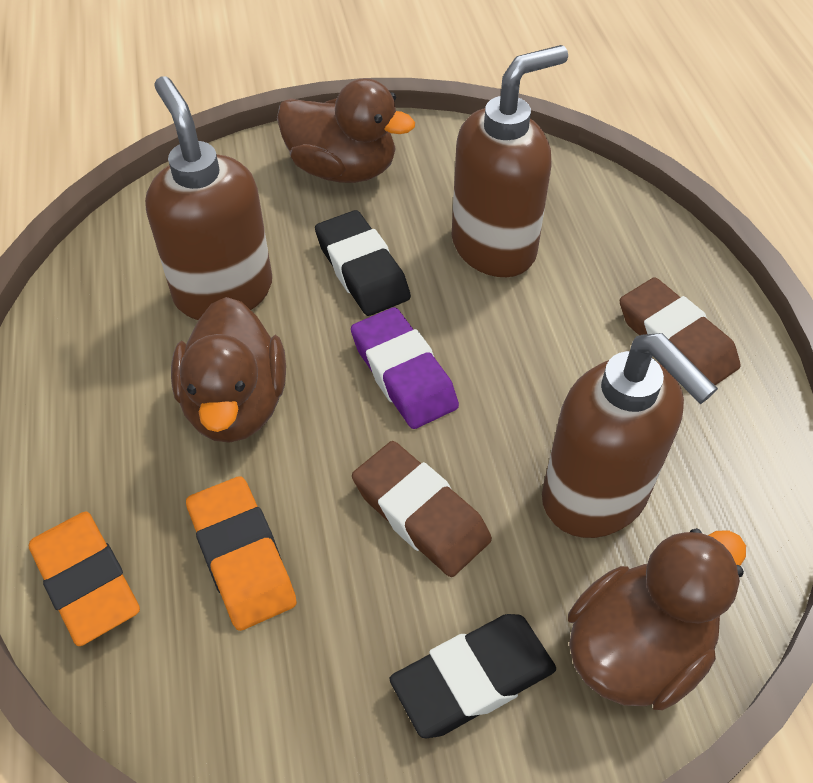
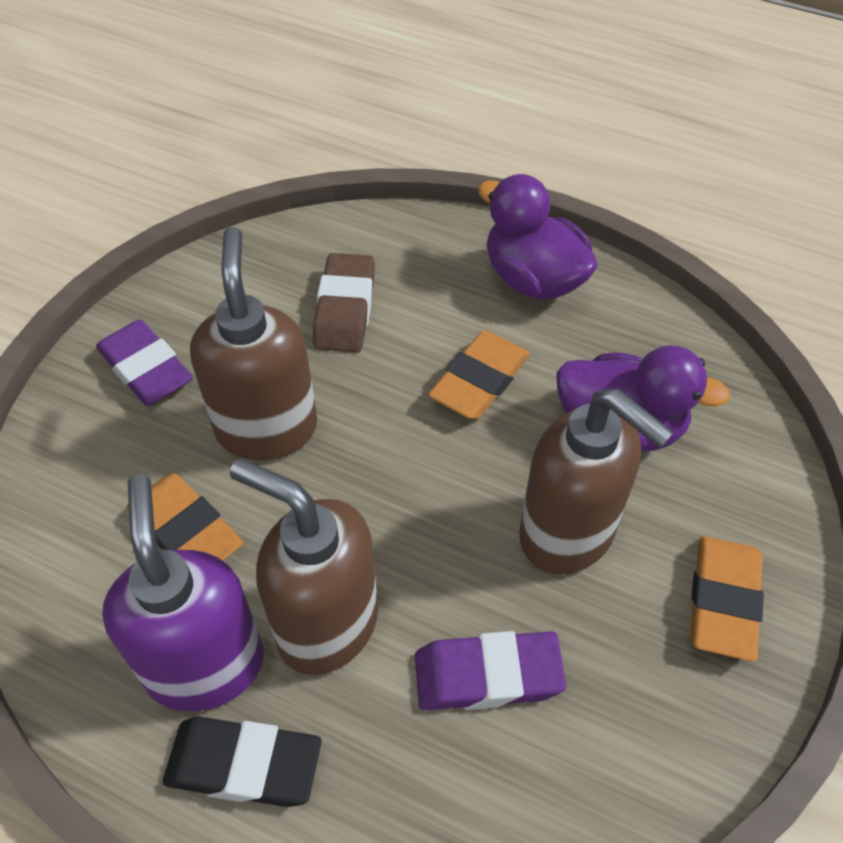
black eraser: 2 -> 1
brown duck: 3 -> 0
brown eraser: 2 -> 1
orange eraser: 2 -> 3
purple duck: 0 -> 2
purple eraser: 1 -> 2
purple soap dispenser: 0 -> 1

